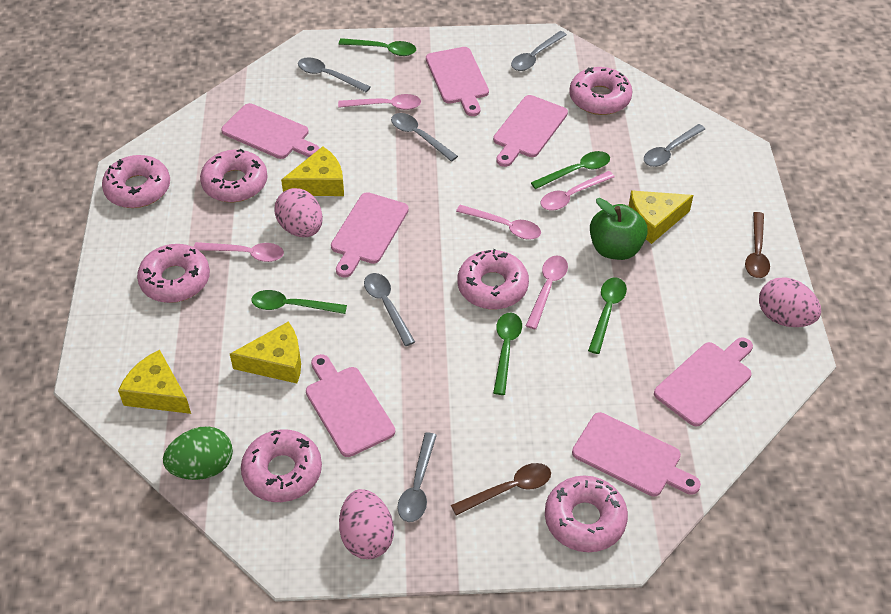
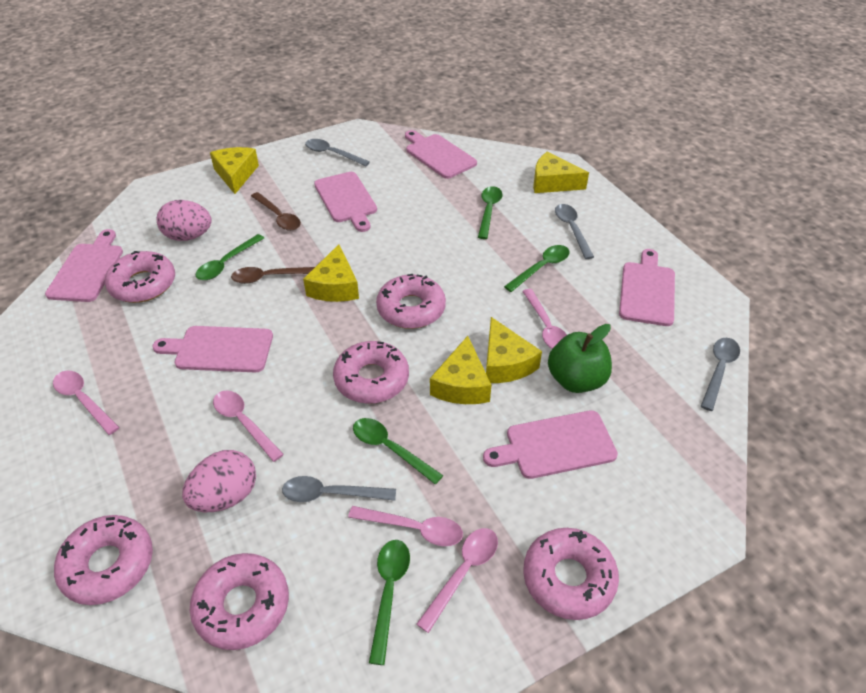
green egg: 1 -> 0
grey spoon: 6 -> 4
pink cutting board: 7 -> 6
pink donut: 7 -> 6
pink egg: 3 -> 2
yellow cheese: 4 -> 5

